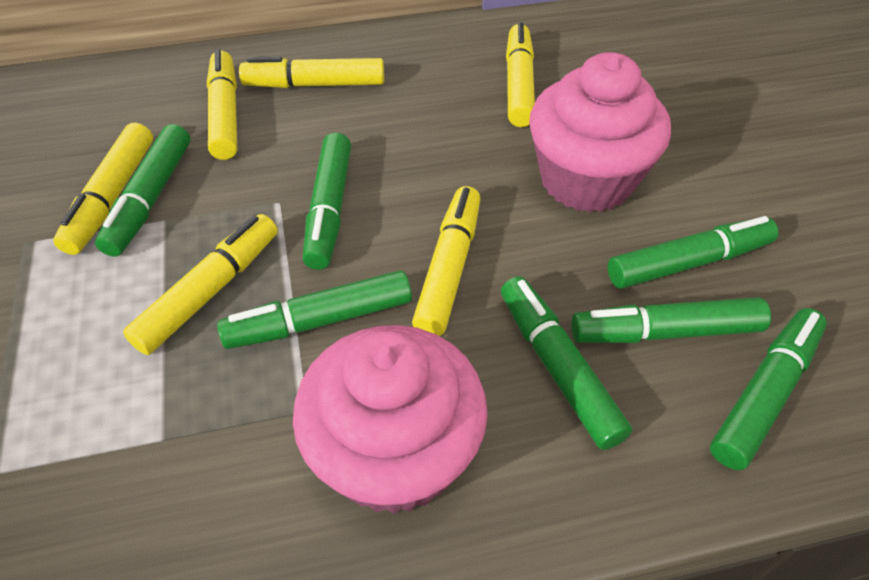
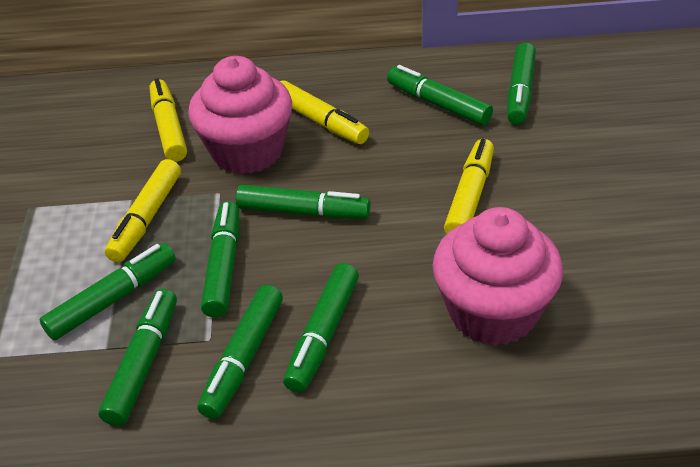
green marker: 7 -> 8
yellow marker: 6 -> 4

